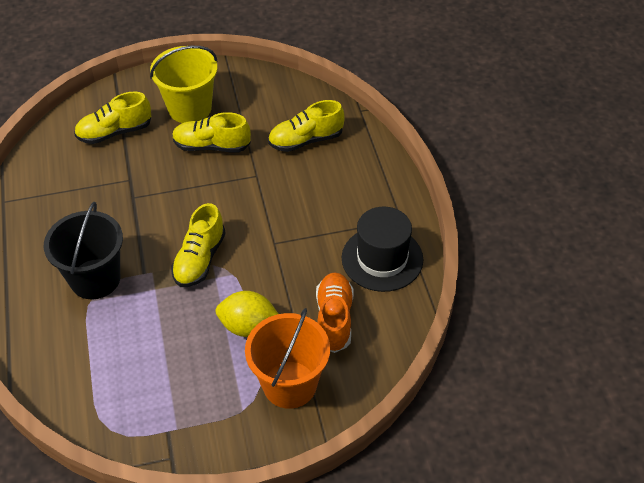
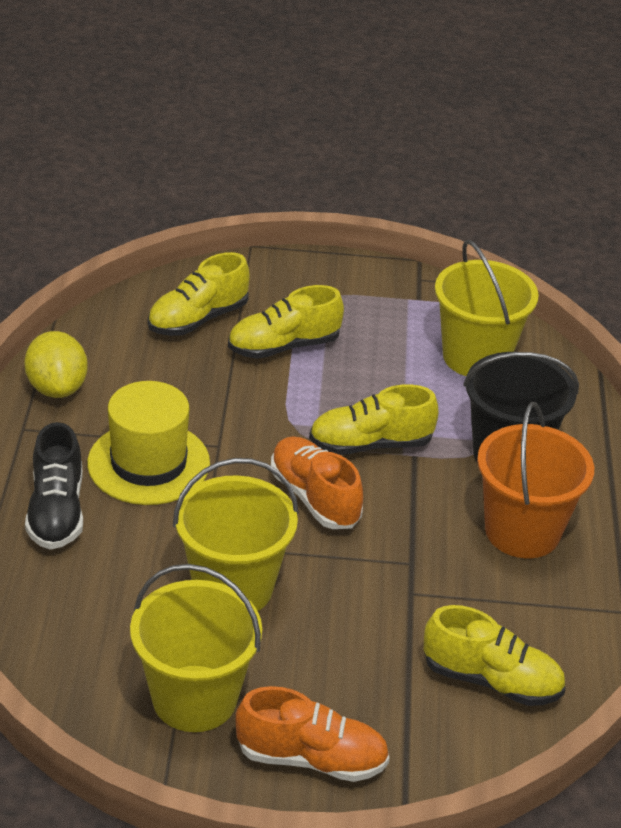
black hat: 1 -> 0
black shoe: 0 -> 1
orange shoe: 1 -> 2
yellow bucket: 1 -> 3
yellow hat: 0 -> 1

